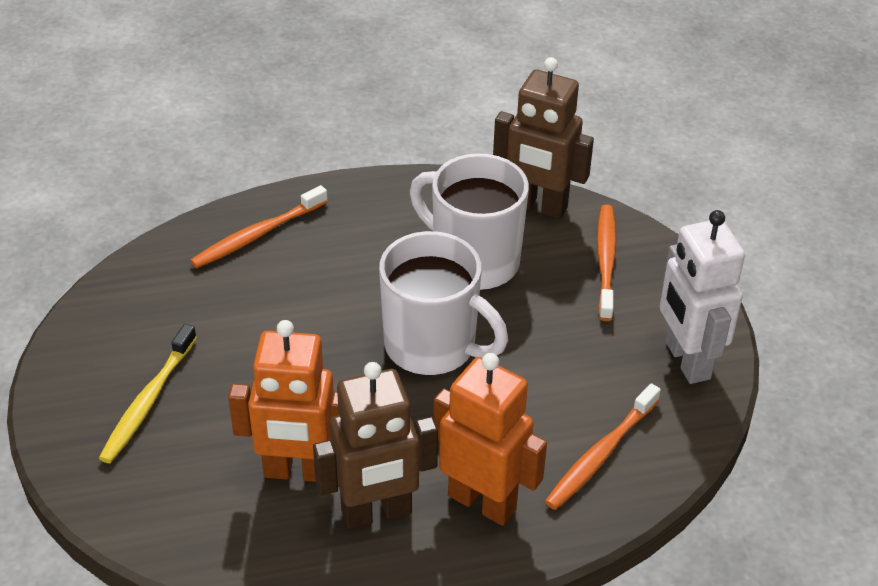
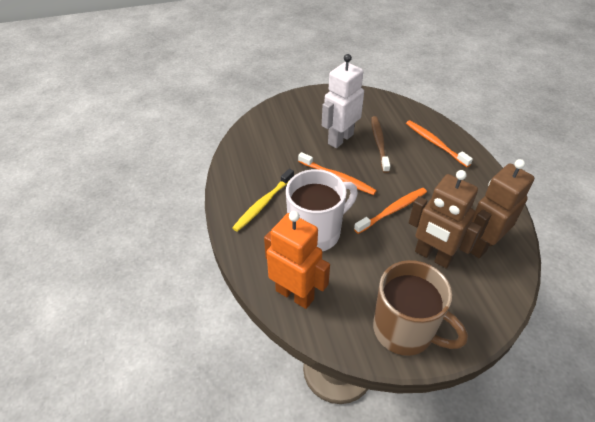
brown mug: 0 -> 1
brown toothbrush: 0 -> 1
orange robot: 2 -> 1
white mug: 2 -> 1

